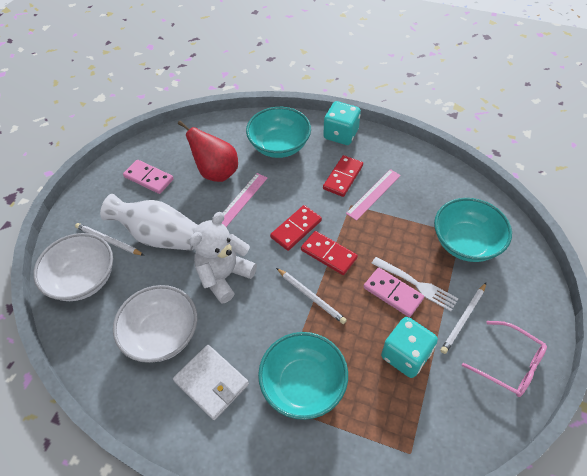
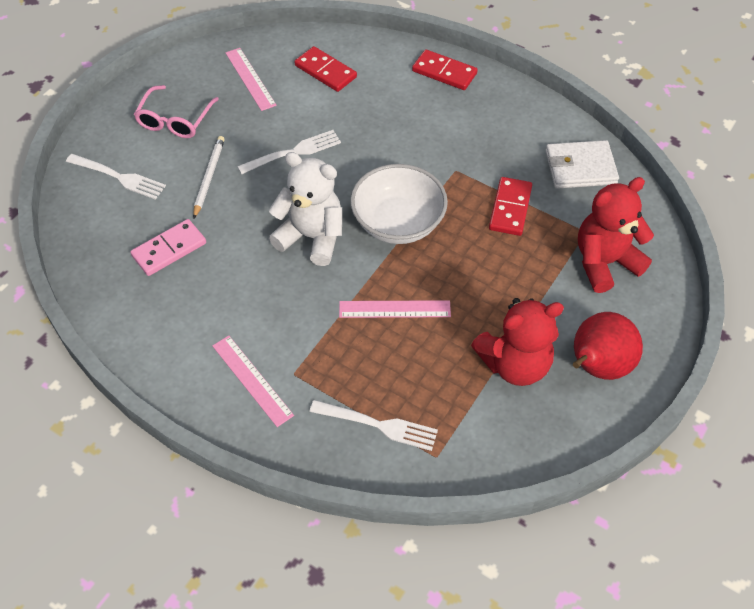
pink domino: 2 -> 1
pink ruler: 2 -> 3
red teddy bear: 0 -> 2
turquoise bowl: 3 -> 0
turquoise dice: 2 -> 0
white bowl: 2 -> 1
white fork: 1 -> 3
white pencil: 3 -> 1
white vase: 1 -> 0

